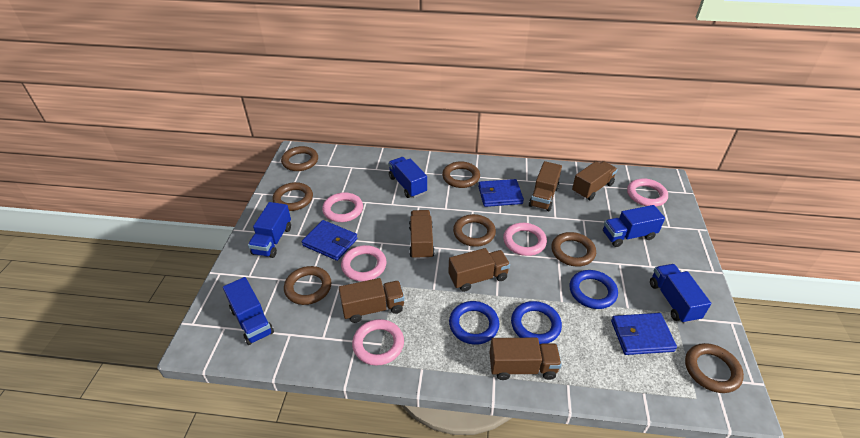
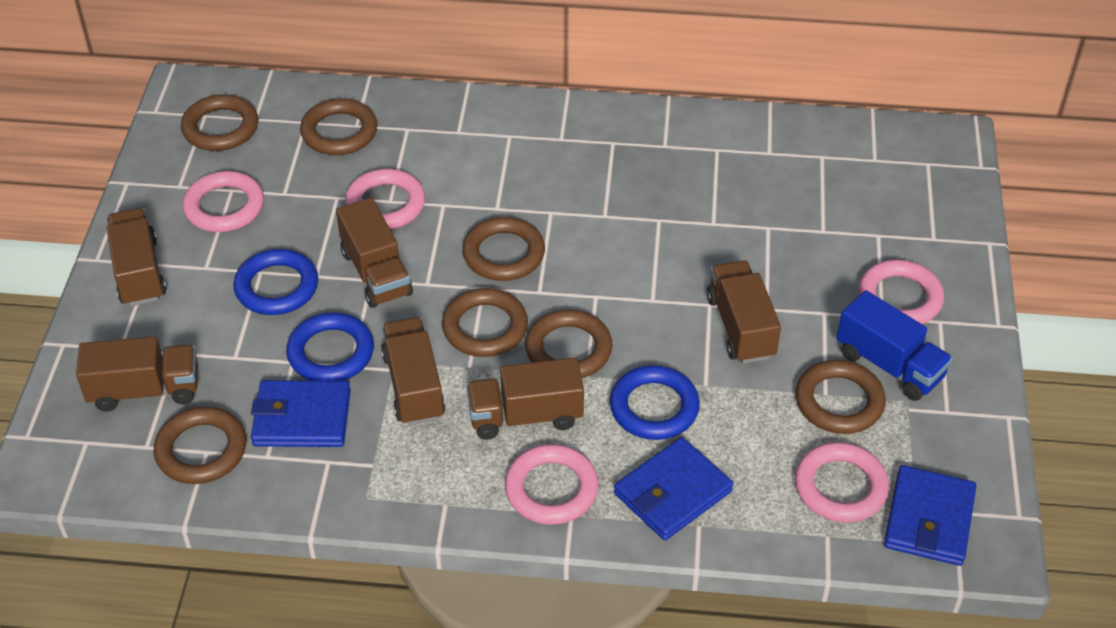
blue truck: 5 -> 1

